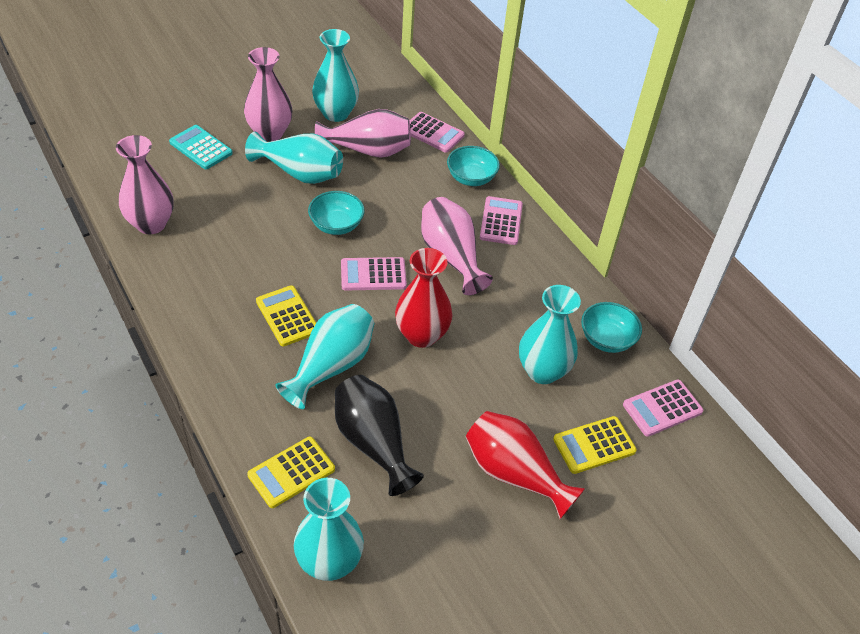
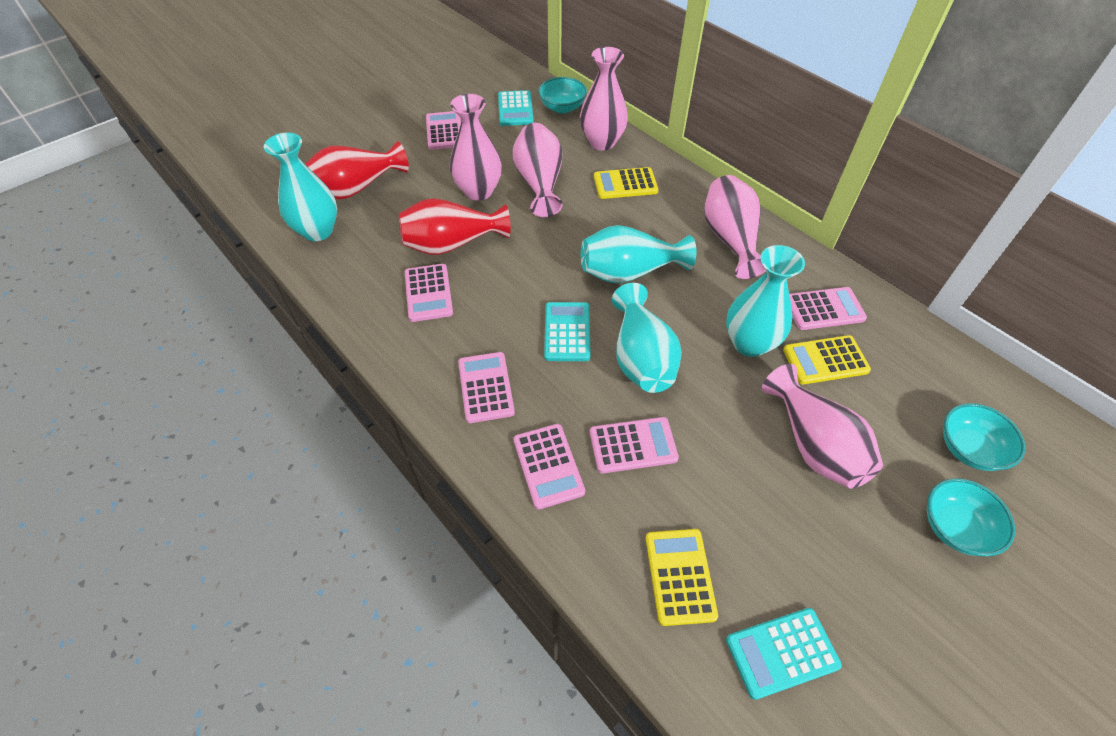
black vase: 1 -> 0
pink calculator: 4 -> 6
pink vase: 4 -> 5
turquoise calculator: 1 -> 3
turquoise vase: 5 -> 4

